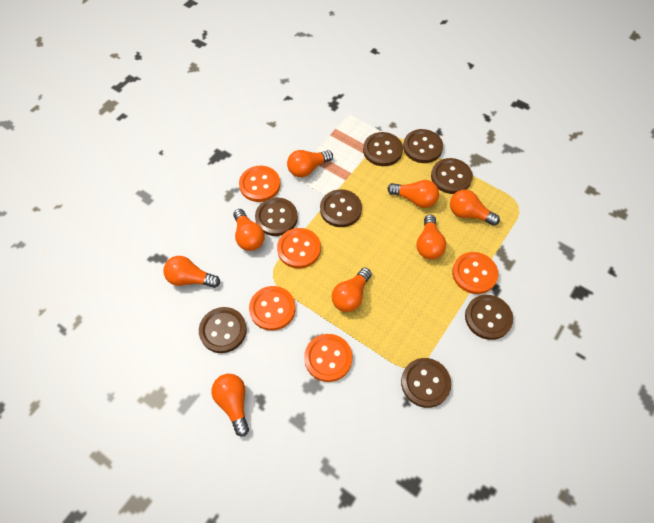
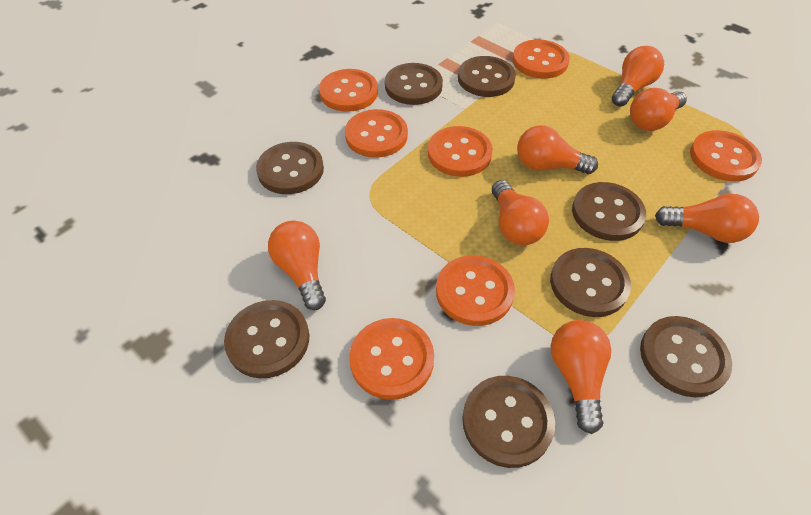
orange button: 5 -> 7
orange light bulb: 8 -> 7

